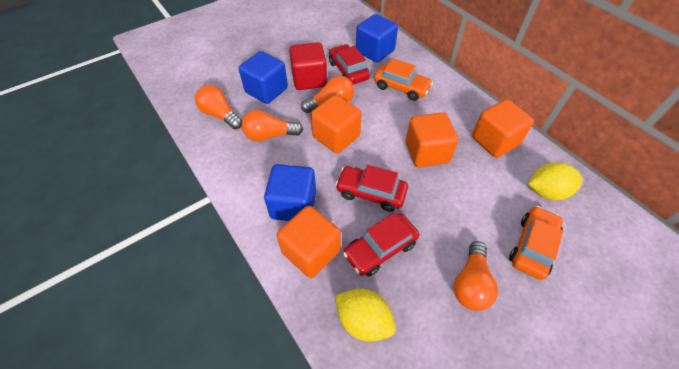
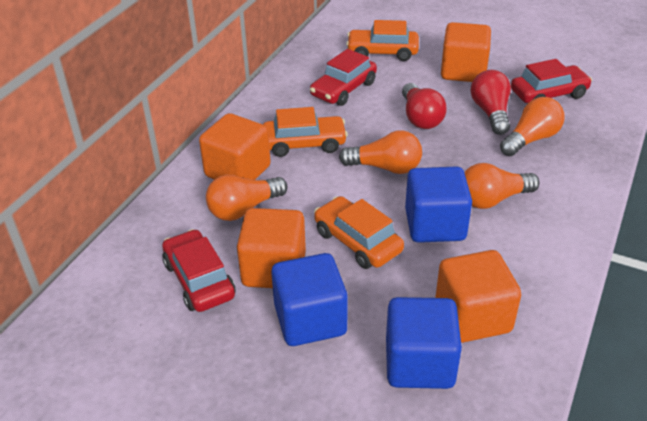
orange car: 2 -> 3
red cube: 1 -> 0
red light bulb: 0 -> 2
yellow lemon: 2 -> 0

